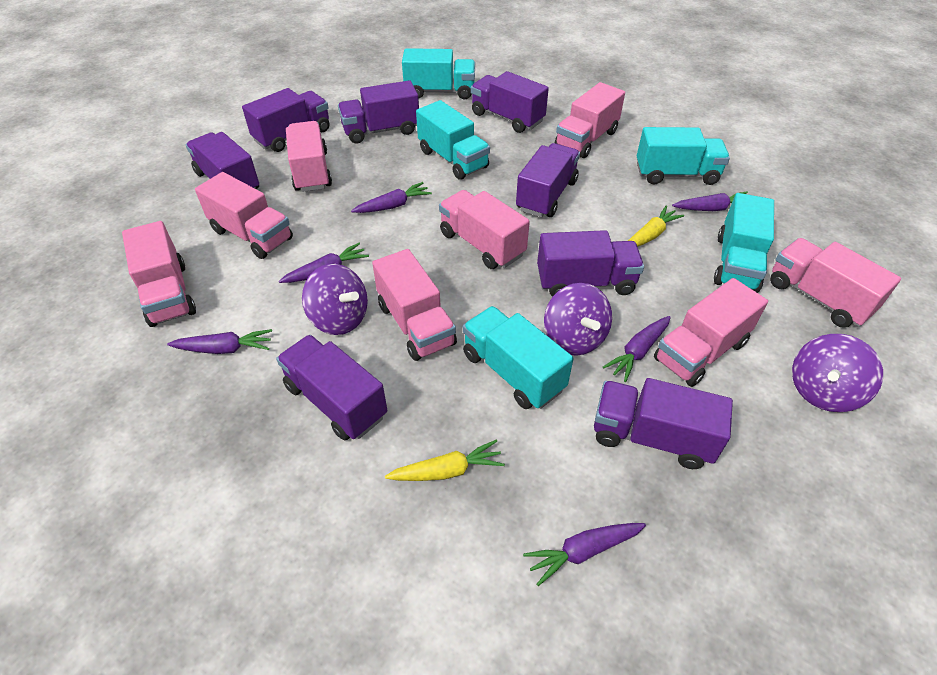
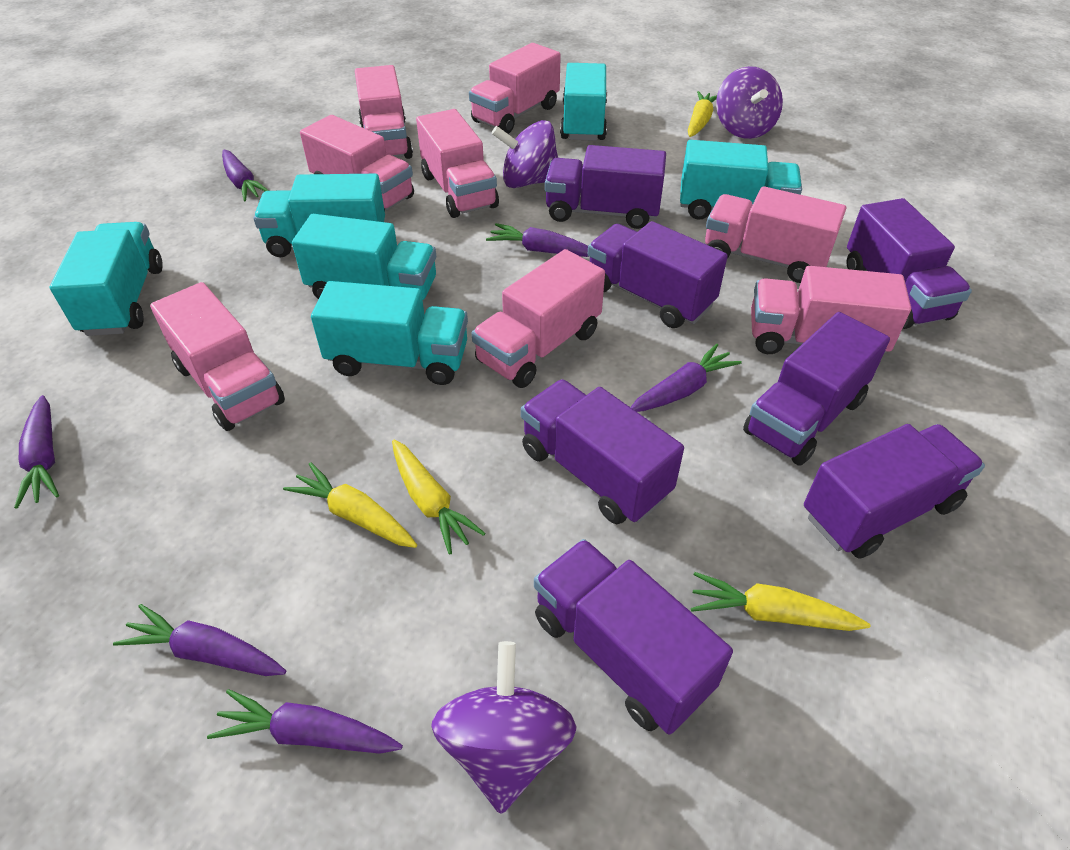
purple truck: 8 -> 7
turquoise truck: 5 -> 6
yellow carrot: 2 -> 4

